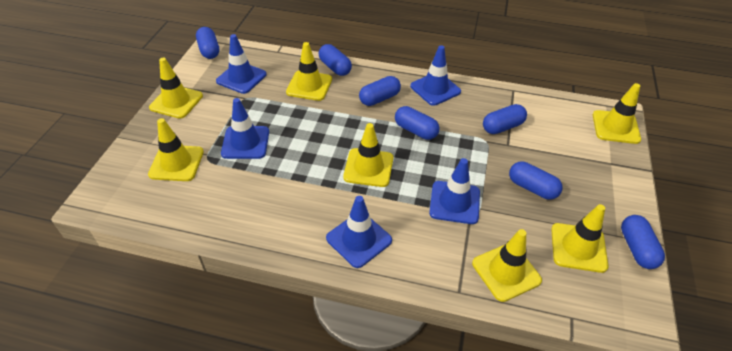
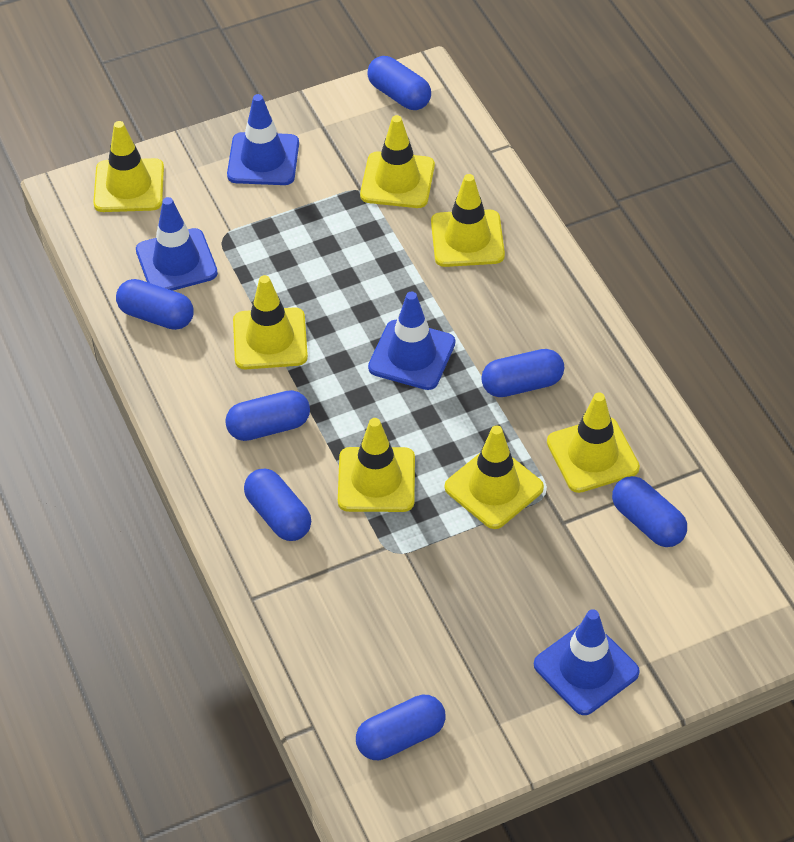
blue traffic cone: 5 -> 4

